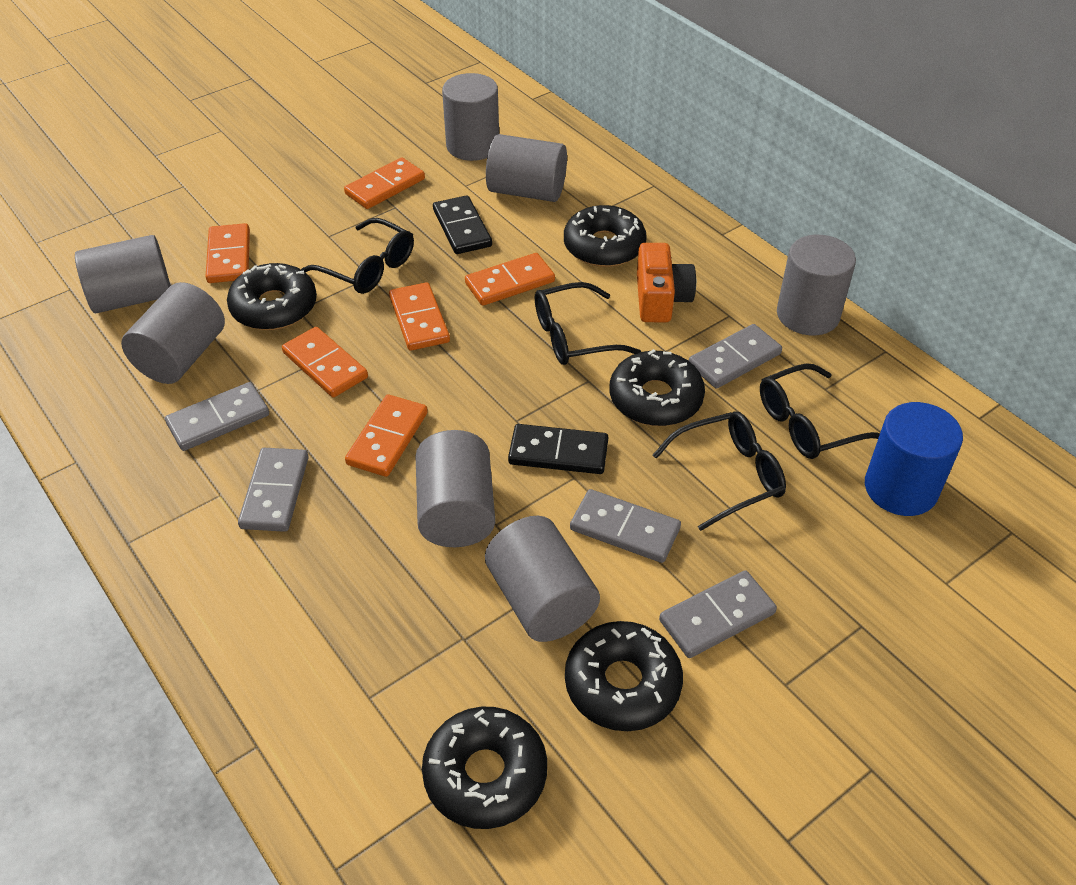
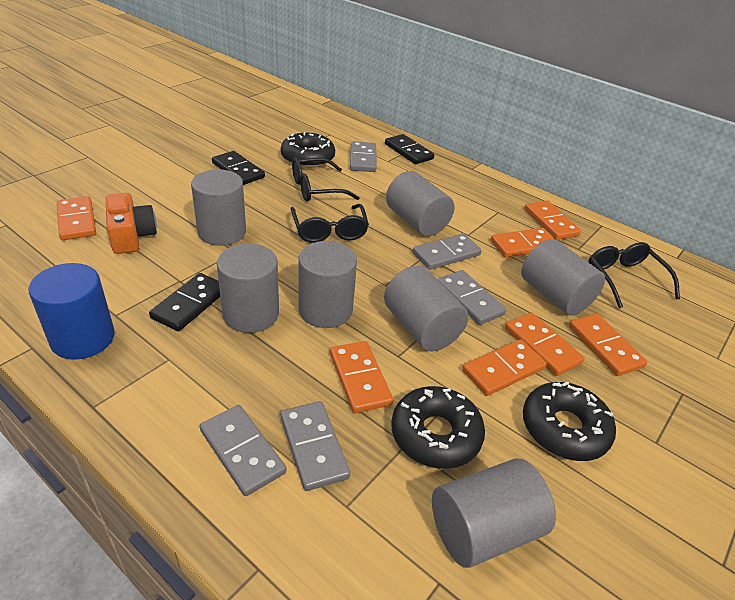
black domino: 2 -> 3
black donut: 5 -> 3
black glasses: 4 -> 3
orange domino: 6 -> 7

